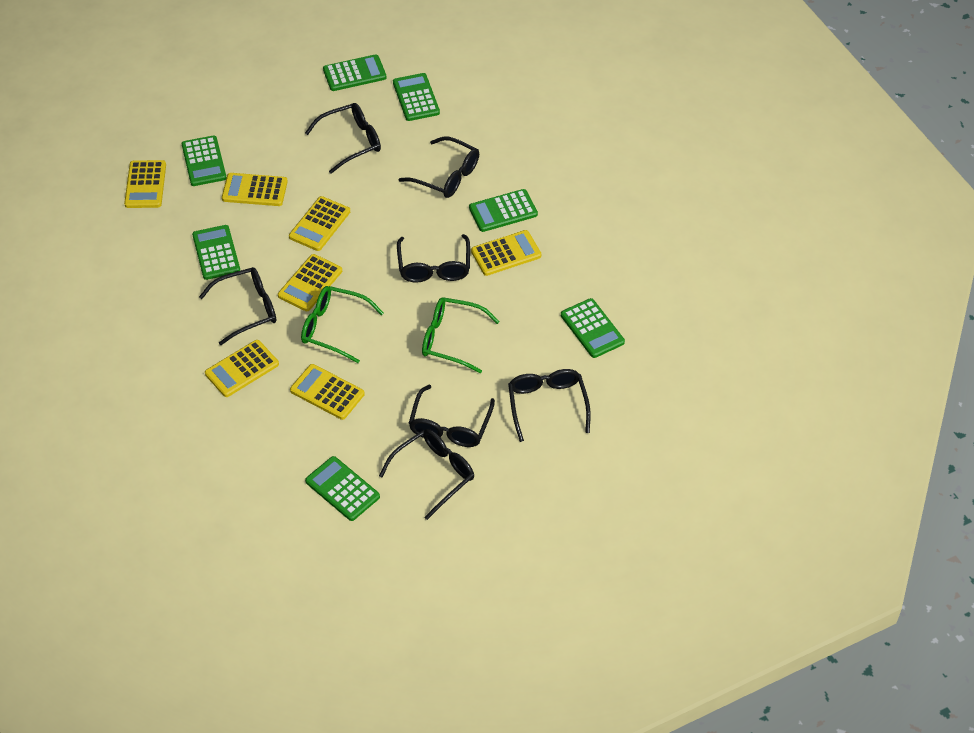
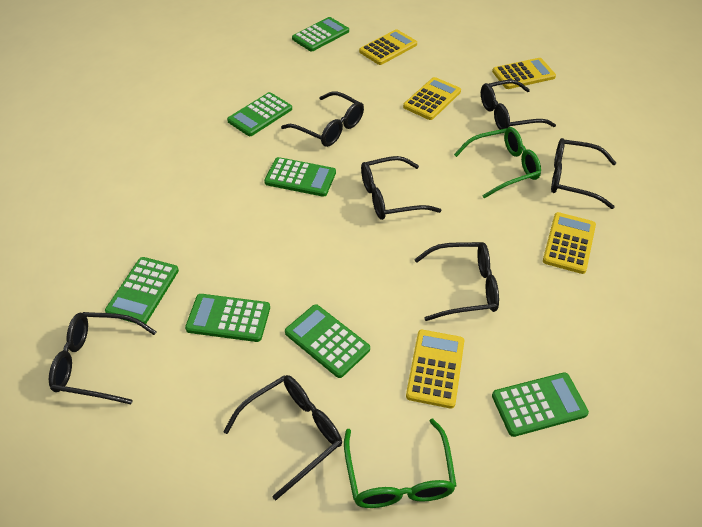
yellow calculator: 7 -> 5

